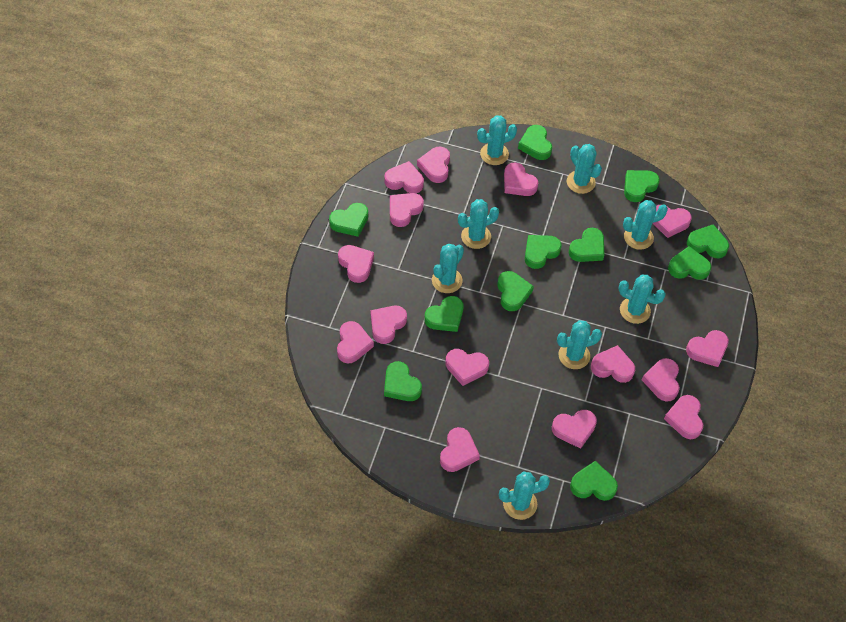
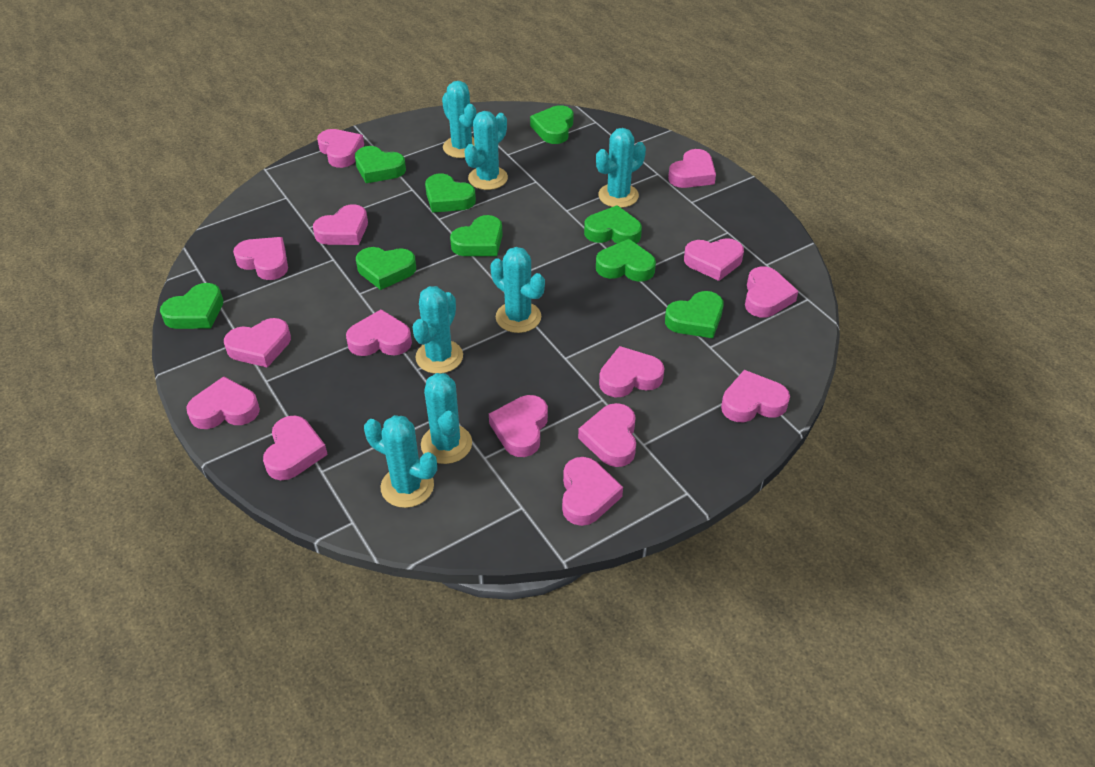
green heart: 11 -> 9
turquoise cactus: 8 -> 7

